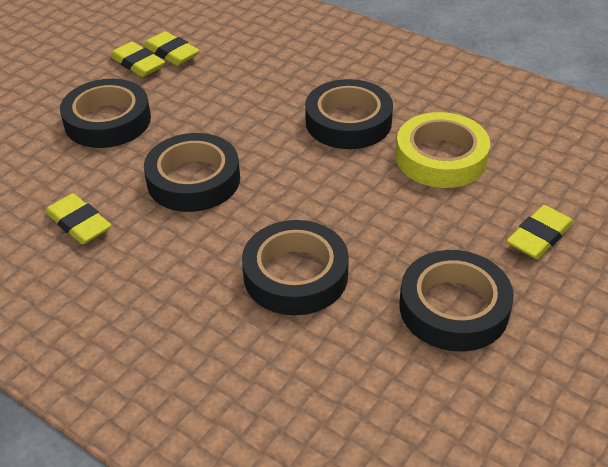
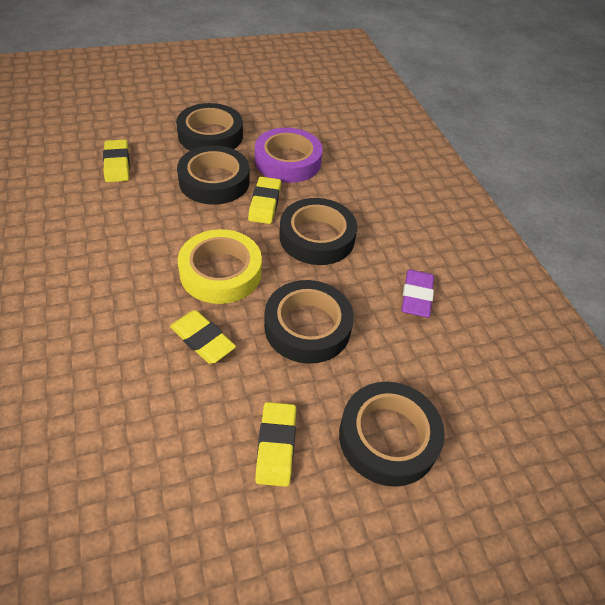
purple eraser: 0 -> 1
purple tape: 0 -> 1

